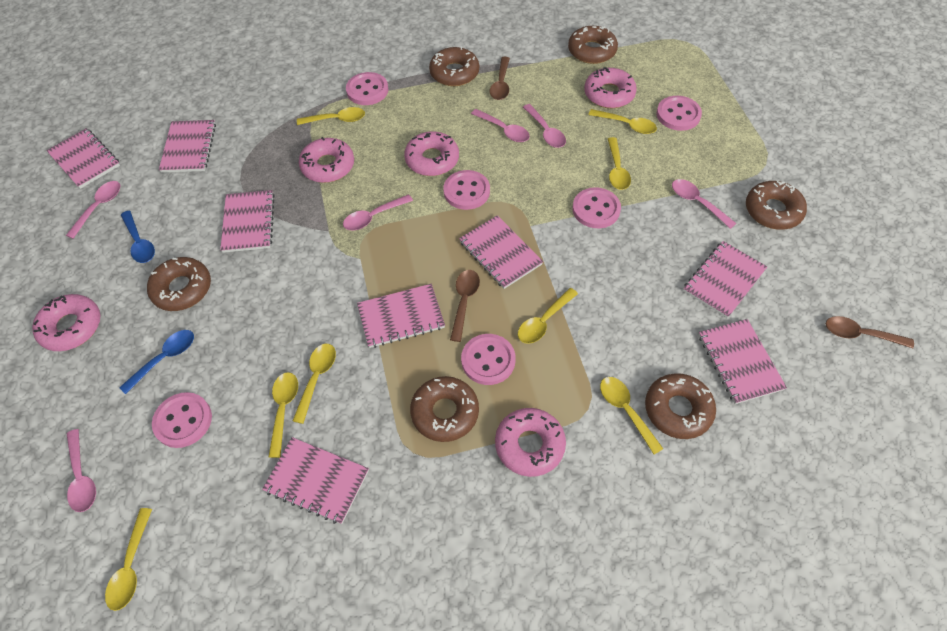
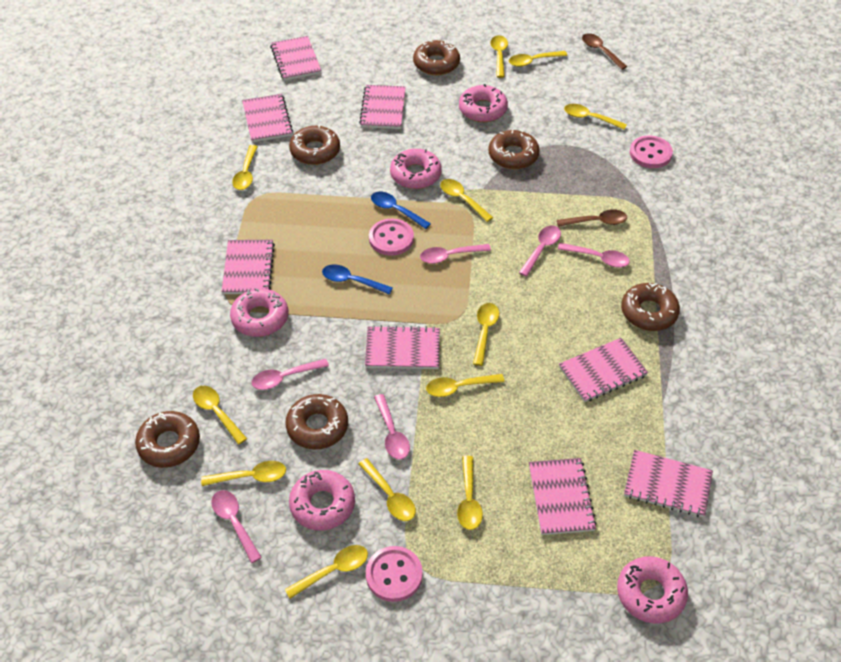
brown spoon: 3 -> 2
pink button: 6 -> 3
yellow spoon: 8 -> 12

